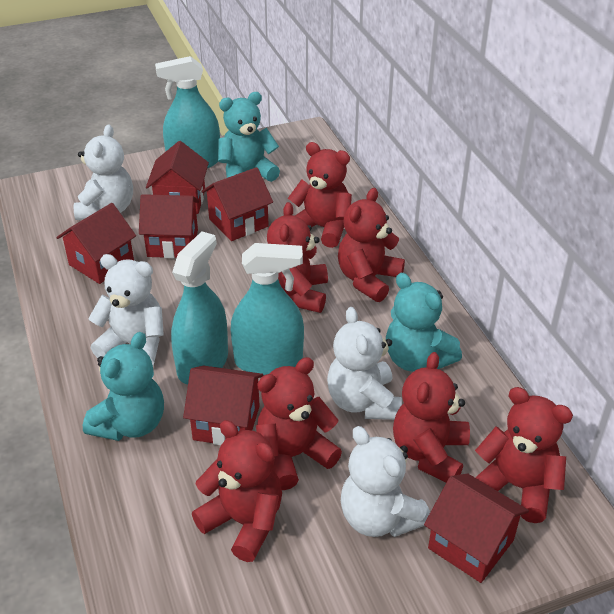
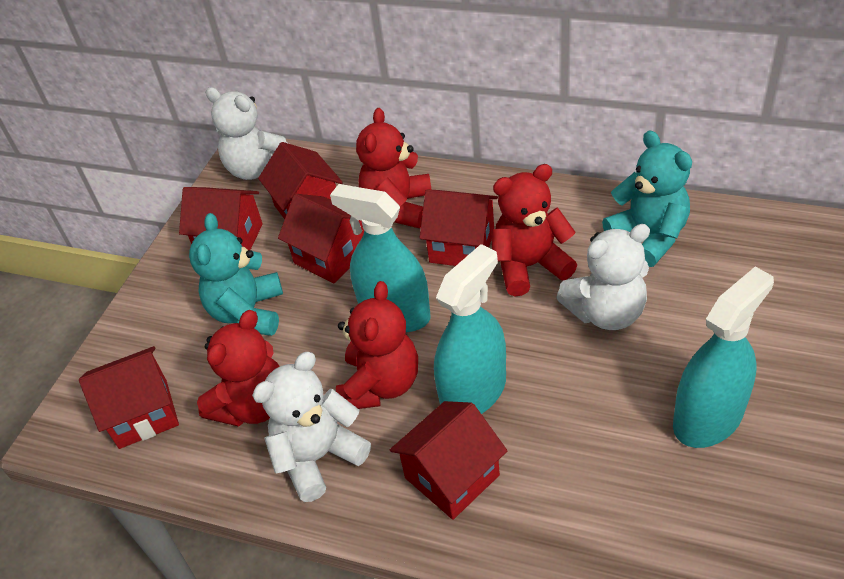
red teddy bear: 7 -> 4
turquoise teddy bear: 3 -> 2
white teddy bear: 4 -> 3

